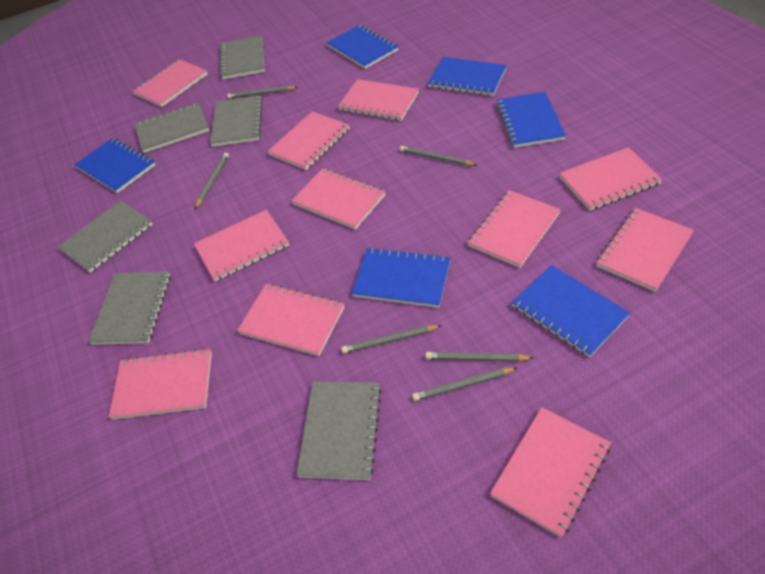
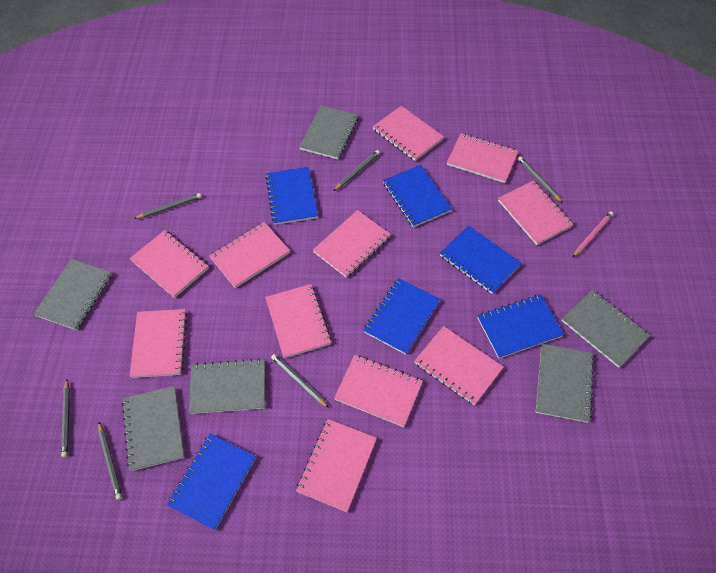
pink pencil: 0 -> 1

